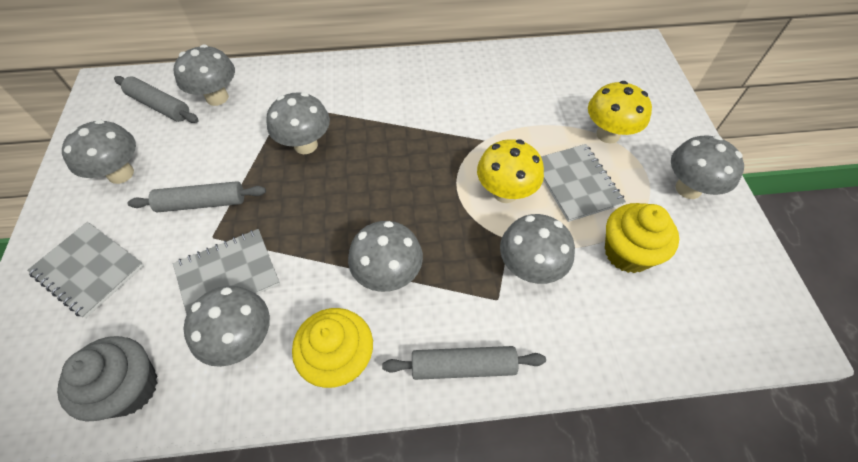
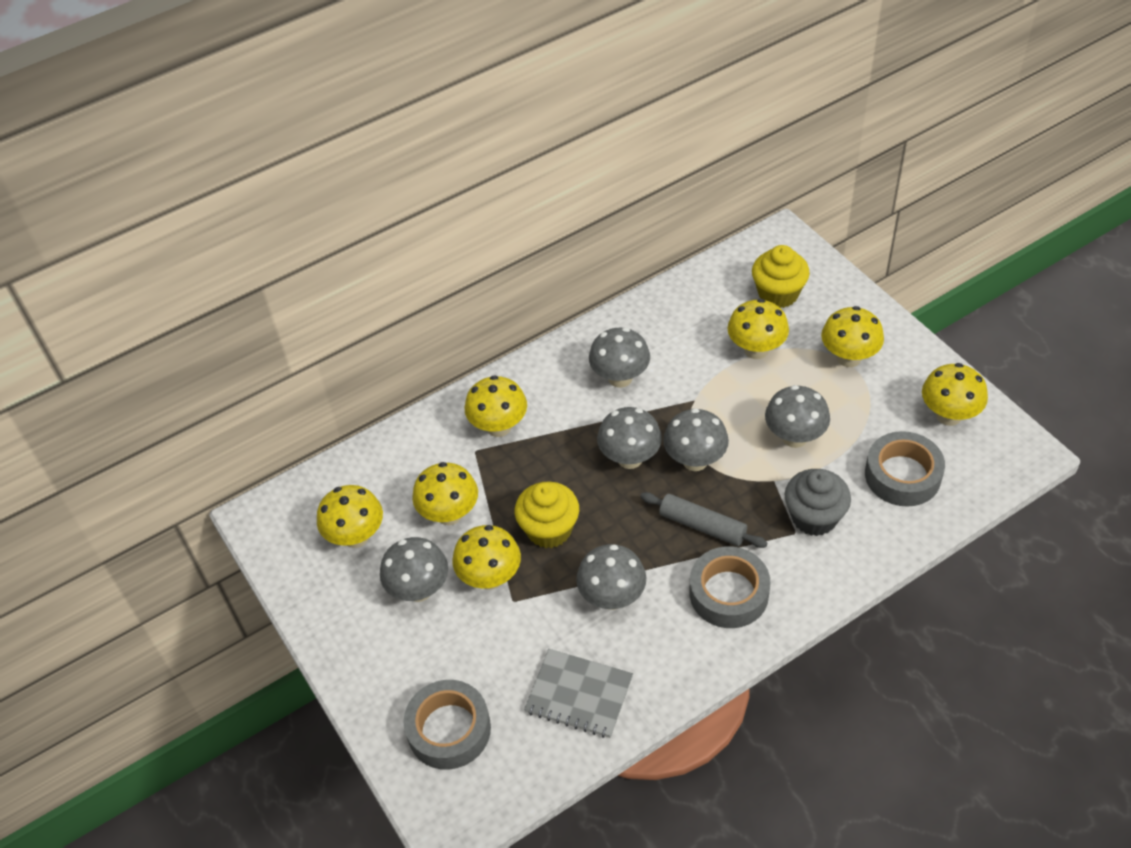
grey mushroom: 7 -> 6
grey notebook: 3 -> 1
grey rolling pin: 3 -> 1
grey tape: 0 -> 3
yellow mushroom: 2 -> 7

